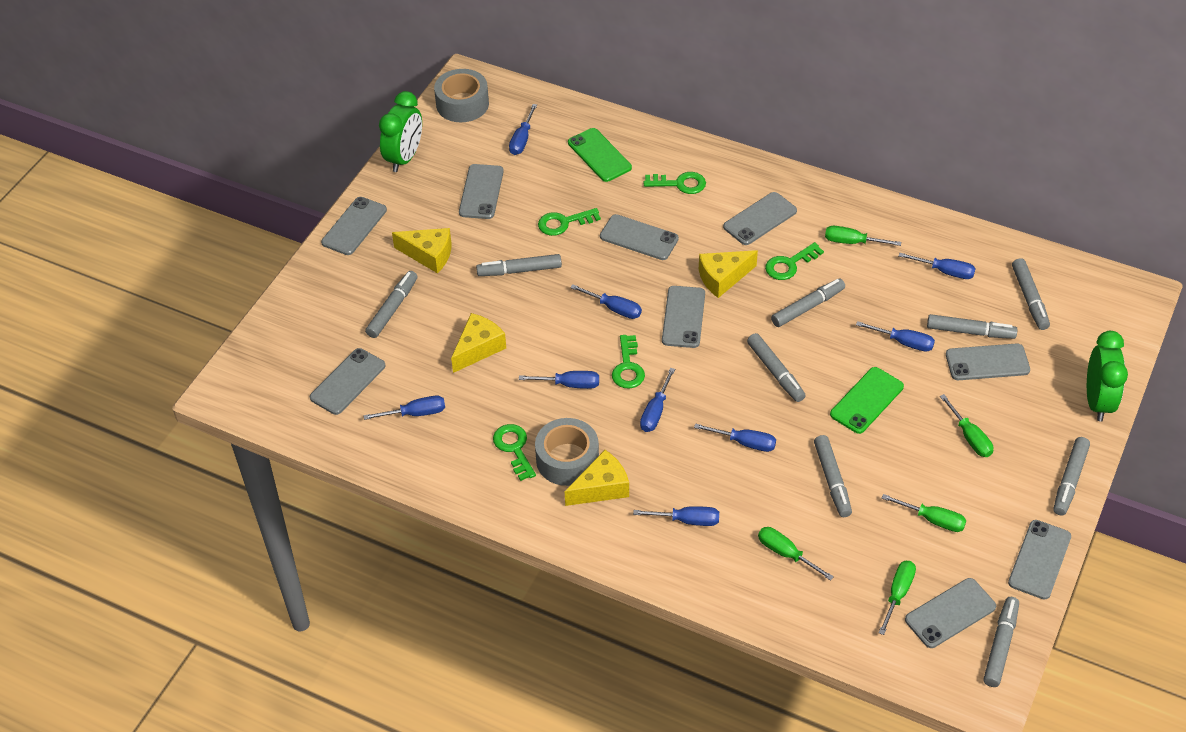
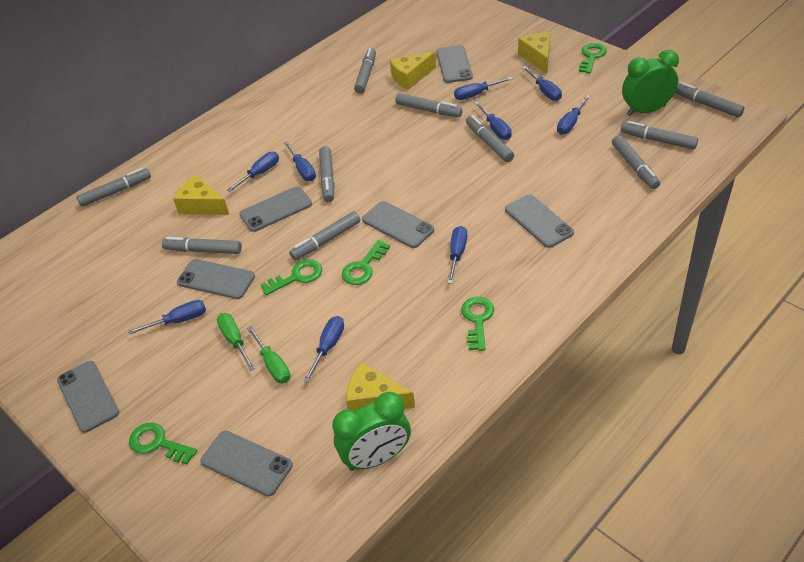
green phone: 2 -> 0
green screwdriver: 5 -> 2
grey marker: 9 -> 10
grey phone: 9 -> 7
grey tape: 2 -> 0

